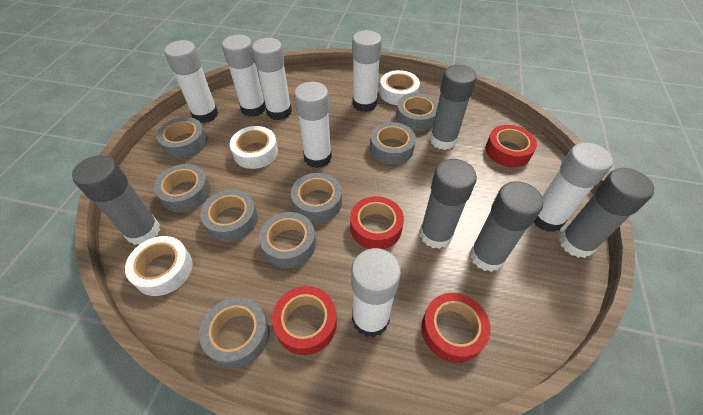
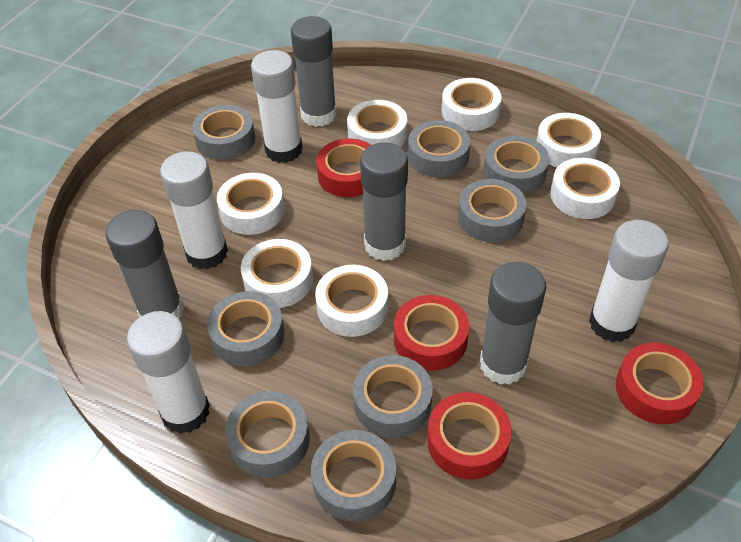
grey glue stick: 5 -> 4
white glue stick: 7 -> 4
white tape: 3 -> 7

